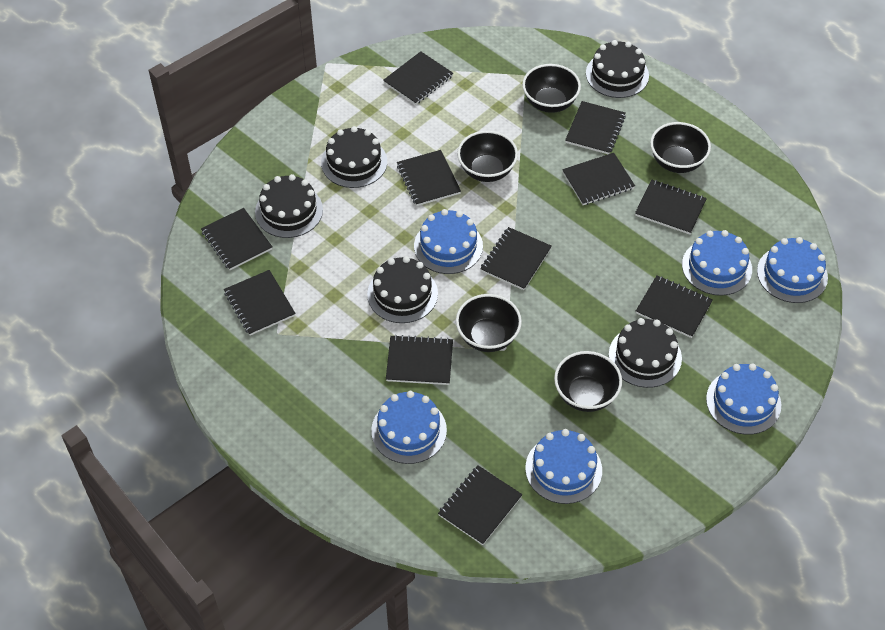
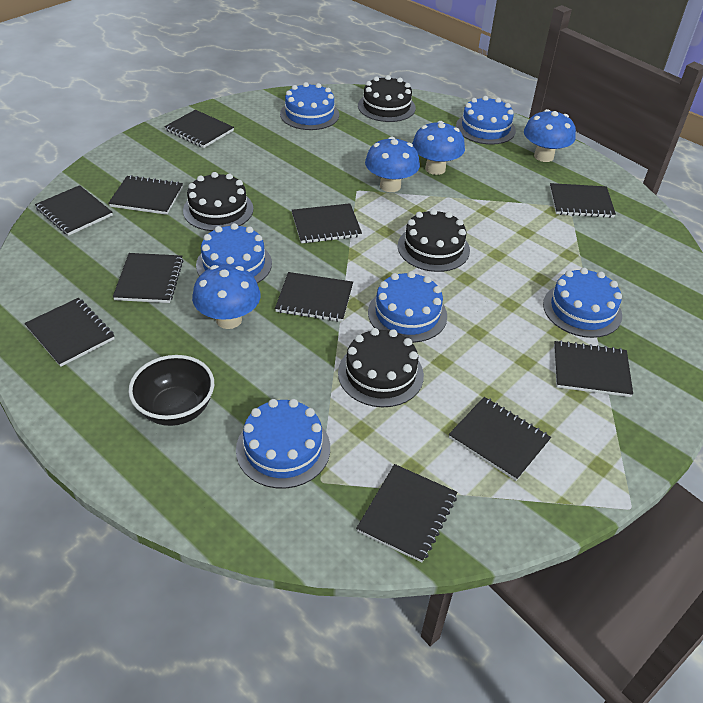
black bowl: 5 -> 1
black cake: 5 -> 4
blue mushroom: 0 -> 4

